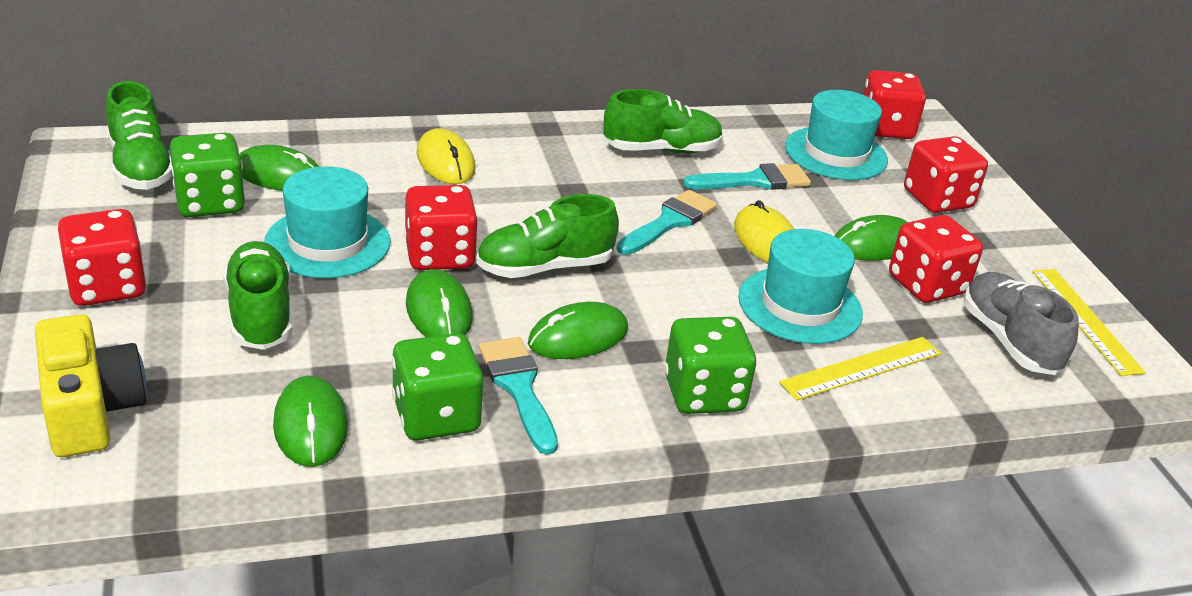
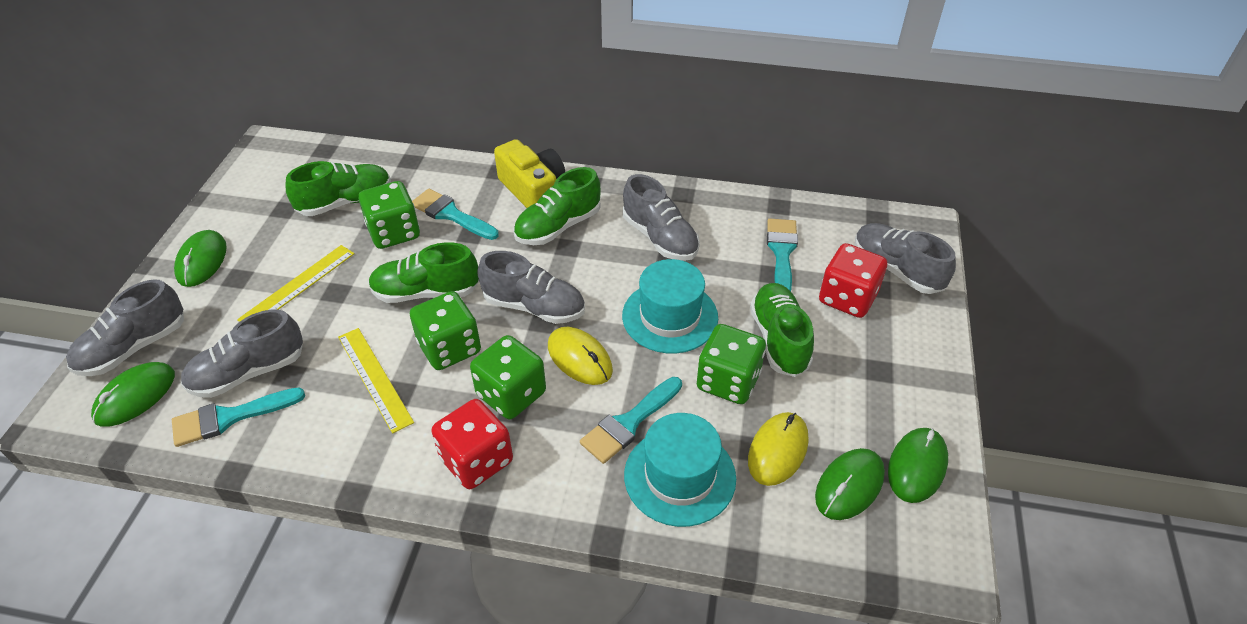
green dice: 3 -> 4
green mouse: 5 -> 4
grey shoe: 1 -> 5
red dice: 5 -> 2
turquoise brush: 3 -> 4
turquoise hat: 3 -> 2

